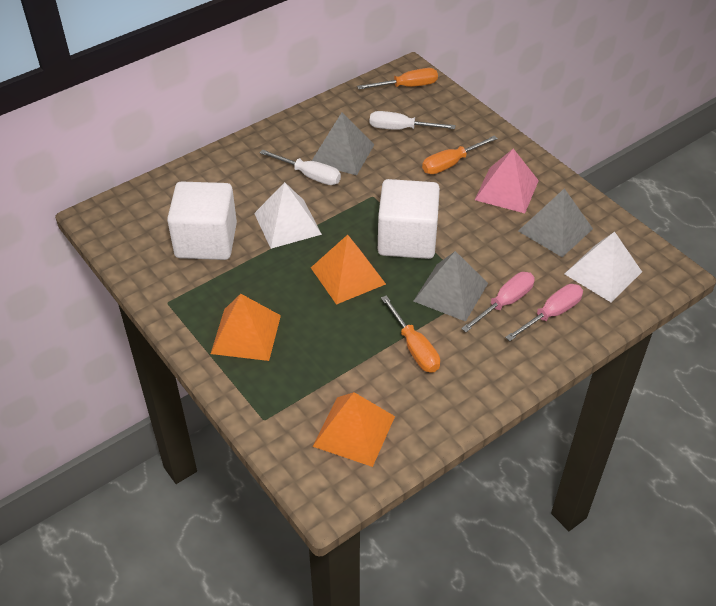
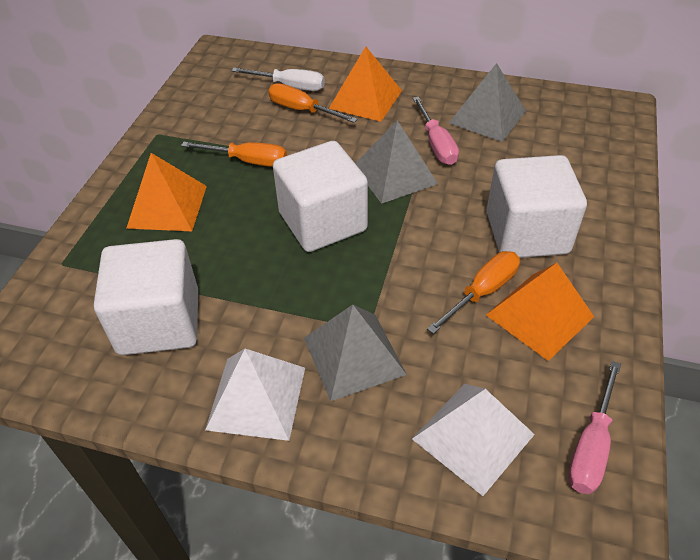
pink pyramid: 1 -> 0
white cube: 2 -> 3
white screwdriver: 2 -> 1

